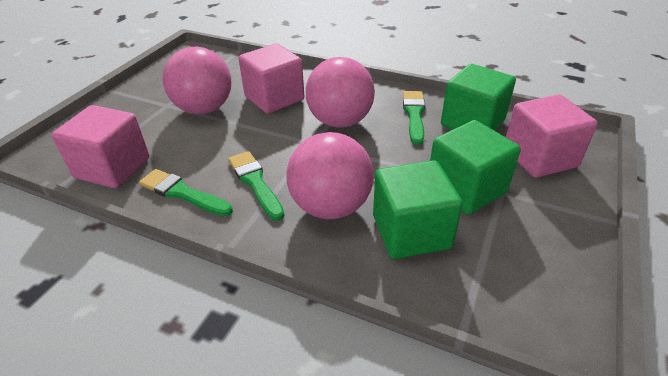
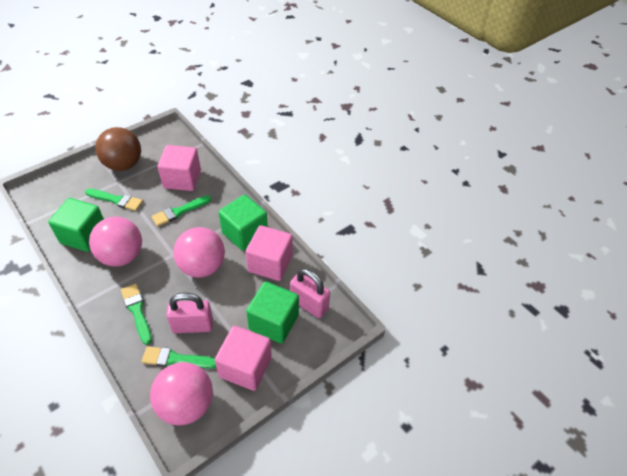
brown ball: 0 -> 1
green brush: 3 -> 4
pink padlock: 0 -> 2

